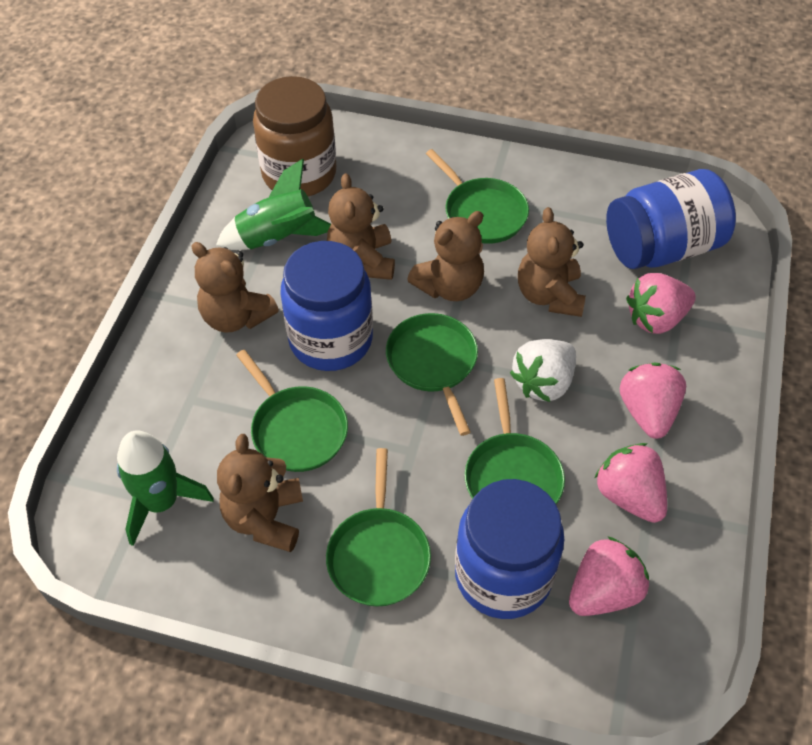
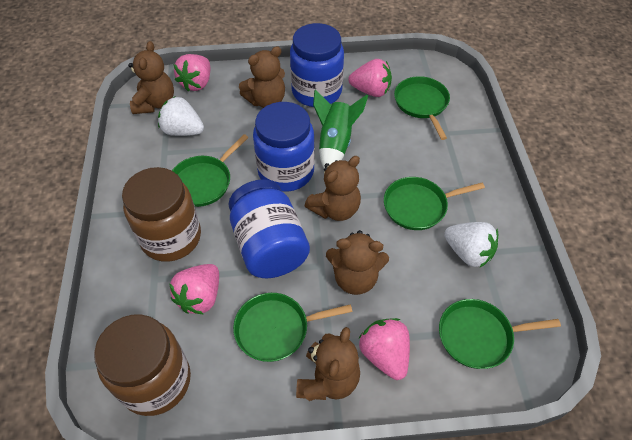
brown jar: 1 -> 2
green rocket: 2 -> 1
white strawberry: 1 -> 2

